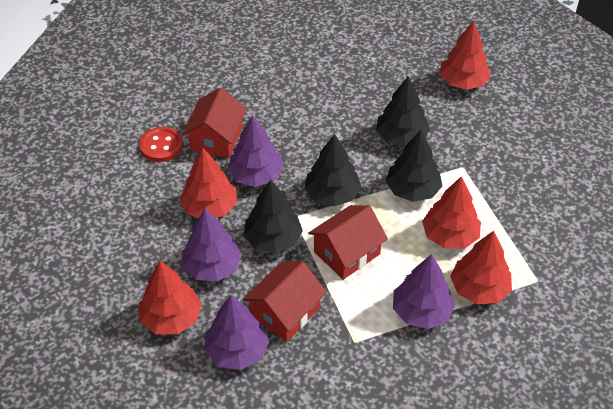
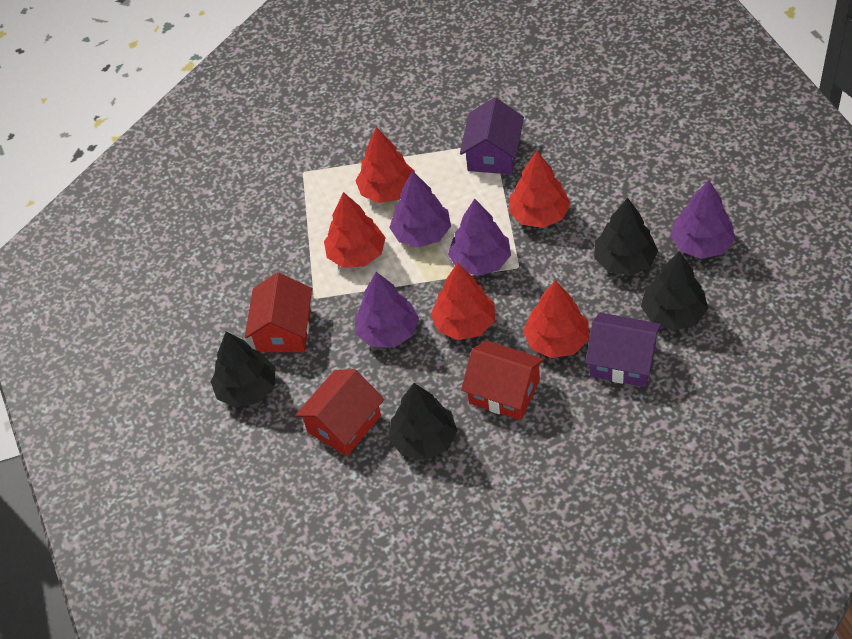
purple house: 0 -> 2
red button: 1 -> 0

